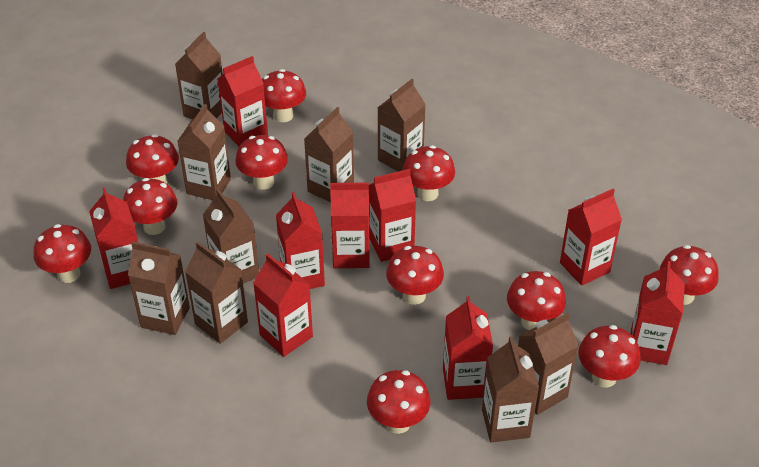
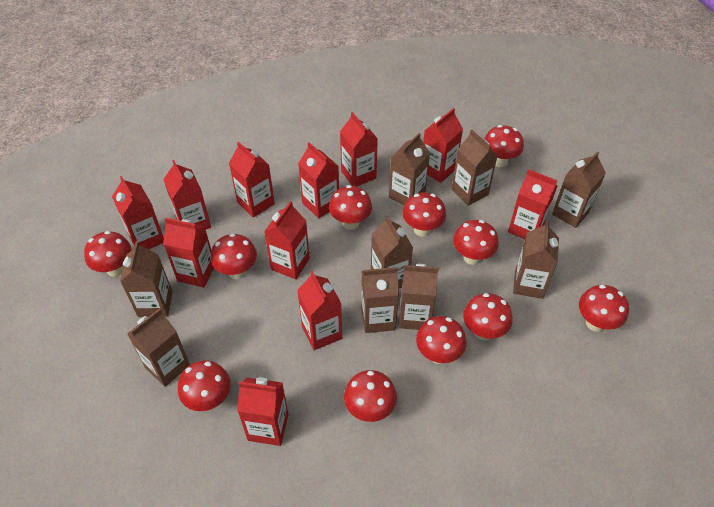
red carton: 9 -> 11

